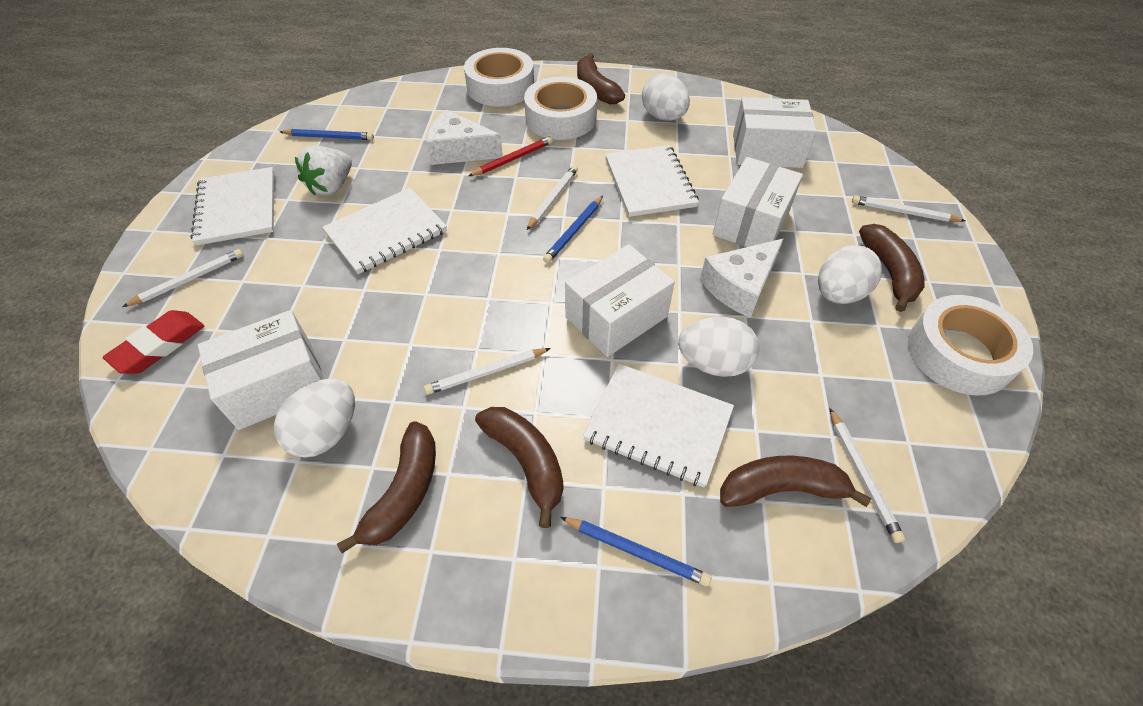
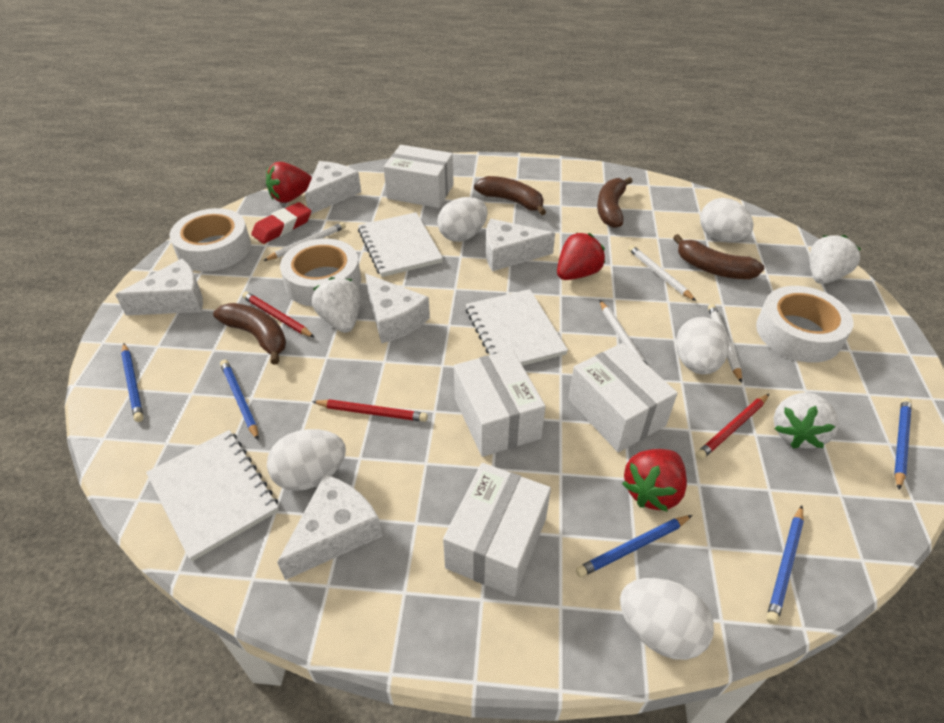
blue pencil: 3 -> 5
brown banana: 5 -> 4
red pencil: 1 -> 3
red strawberry: 0 -> 3
white cheese: 2 -> 5
white egg: 4 -> 5
white notebook: 4 -> 3
white pencil: 5 -> 4
white strawberry: 1 -> 3

